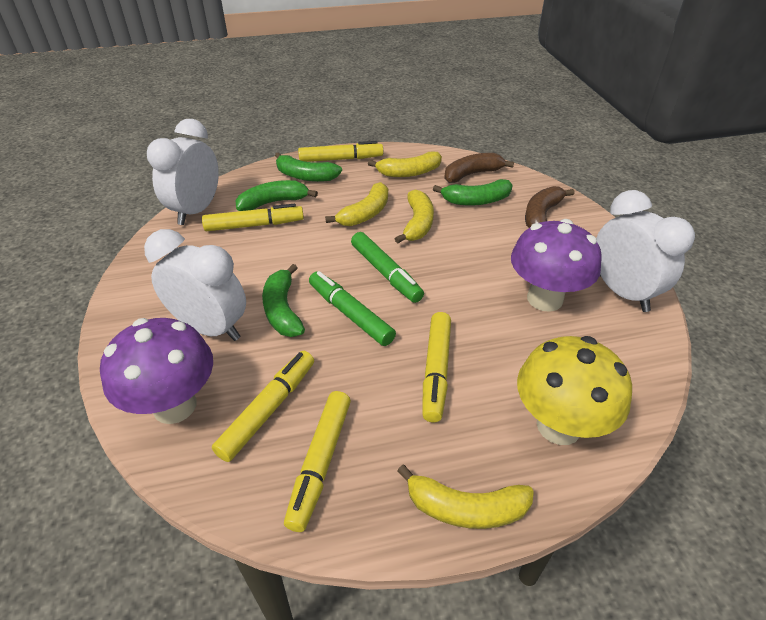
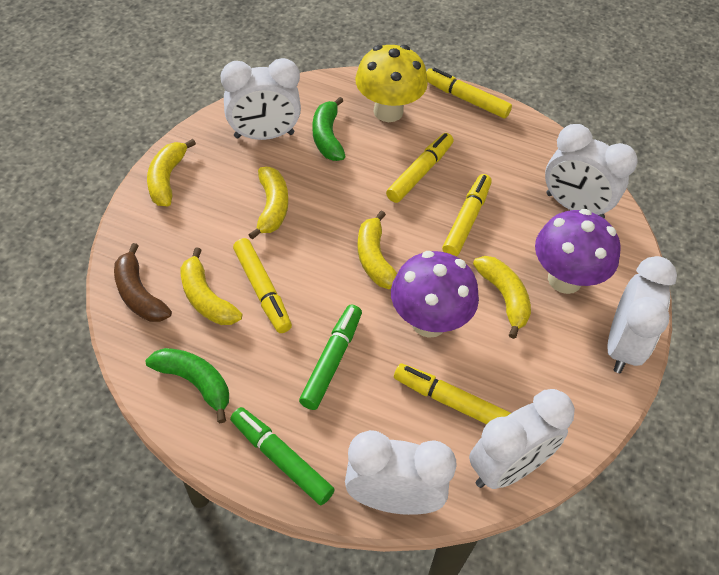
brown banana: 2 -> 1
green banana: 4 -> 2
white clock: 3 -> 5
yellow banana: 4 -> 5

